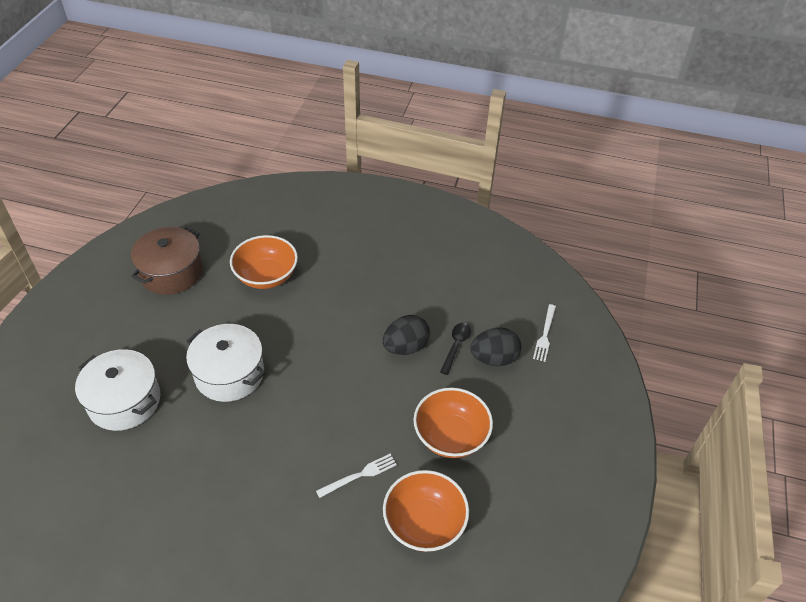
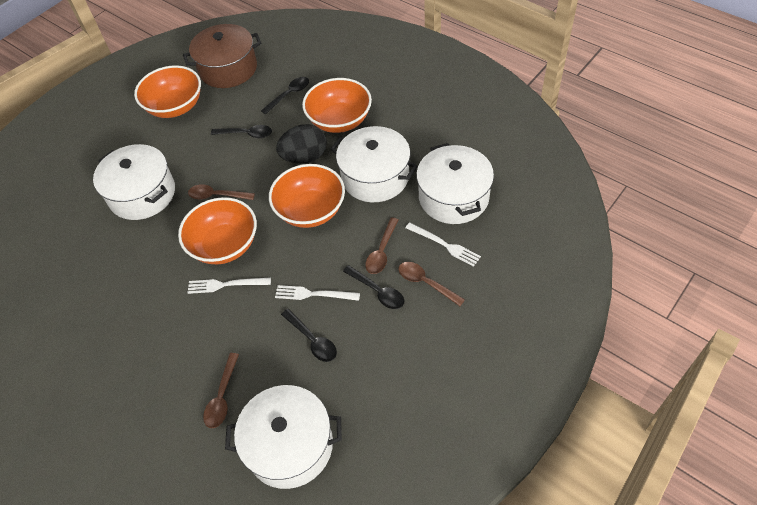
black egg: 2 -> 1
black spoon: 1 -> 4
brown spoon: 0 -> 4
orange bowl: 3 -> 4
white fork: 2 -> 3
white pot: 2 -> 4

